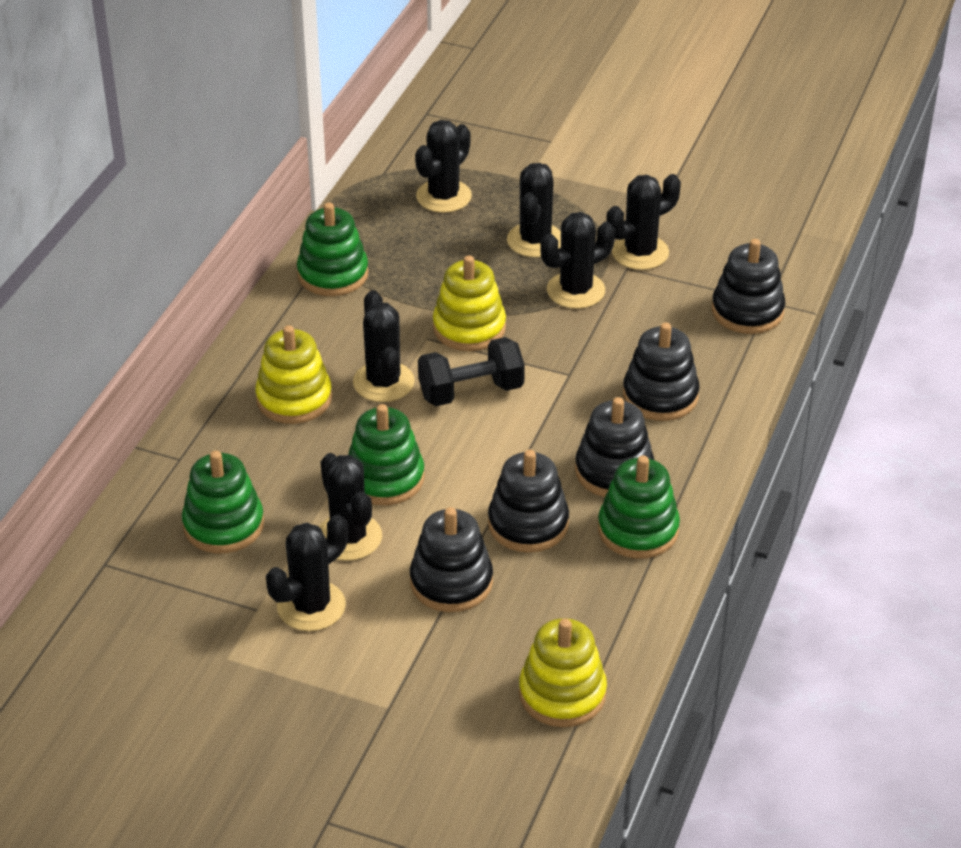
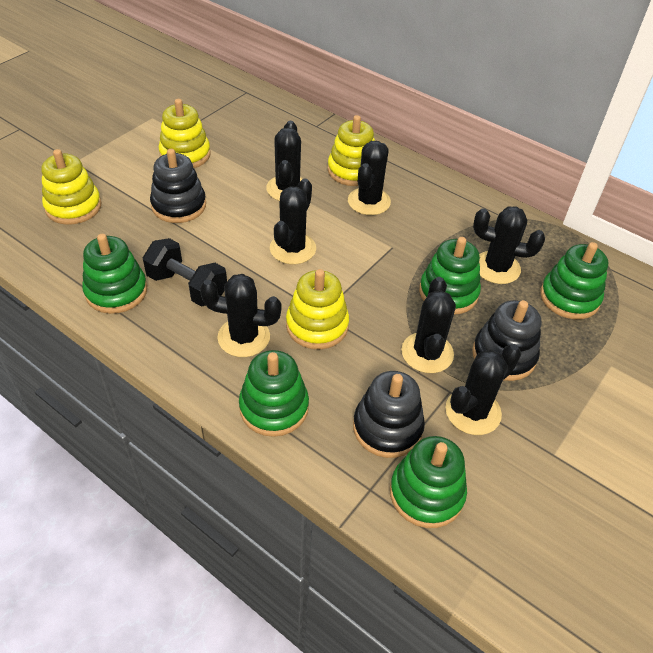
black stacking toy: 5 -> 3
green stacking toy: 4 -> 5
yellow stacking toy: 3 -> 4

